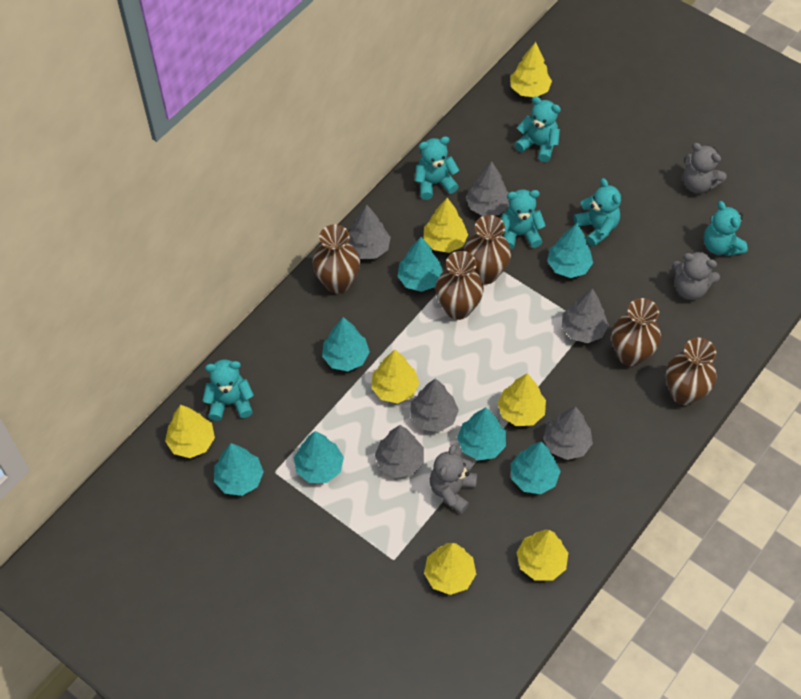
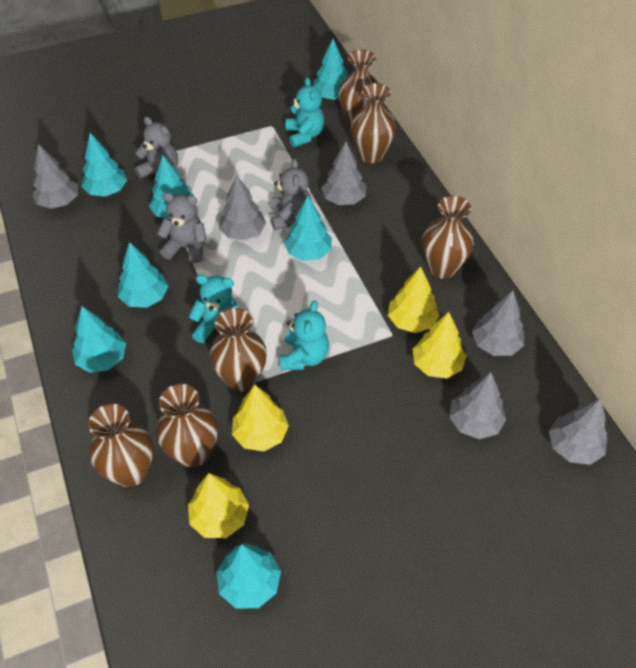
brown vase: 5 -> 6
turquoise teddy bear: 6 -> 3
yellow tree: 7 -> 4

